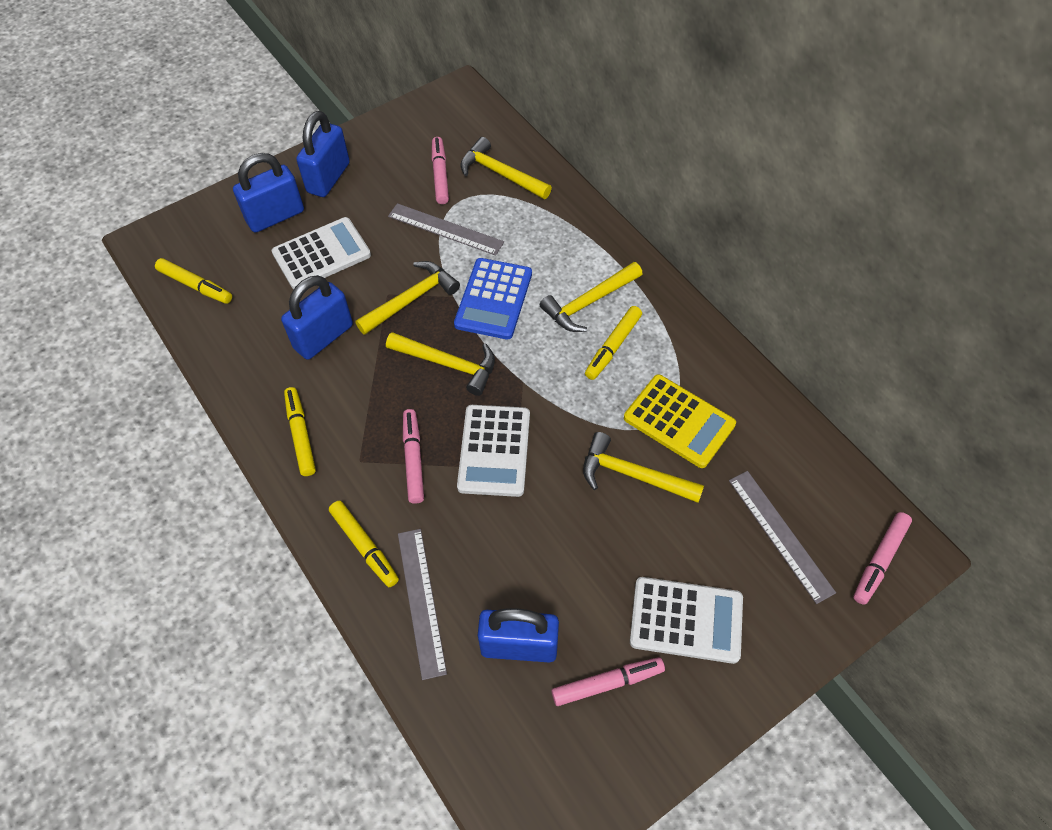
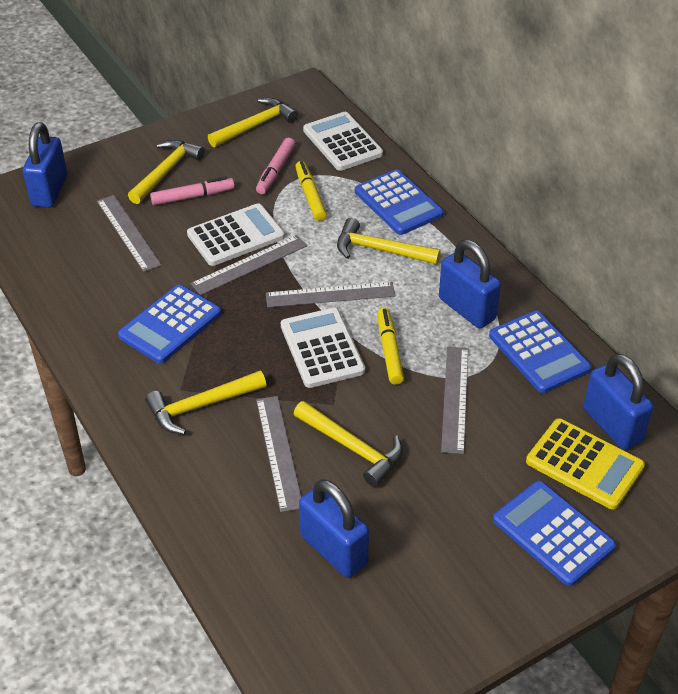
blue calculator: 1 -> 4
grey ruler: 3 -> 5
pink marker: 4 -> 2
yellow marker: 4 -> 2

